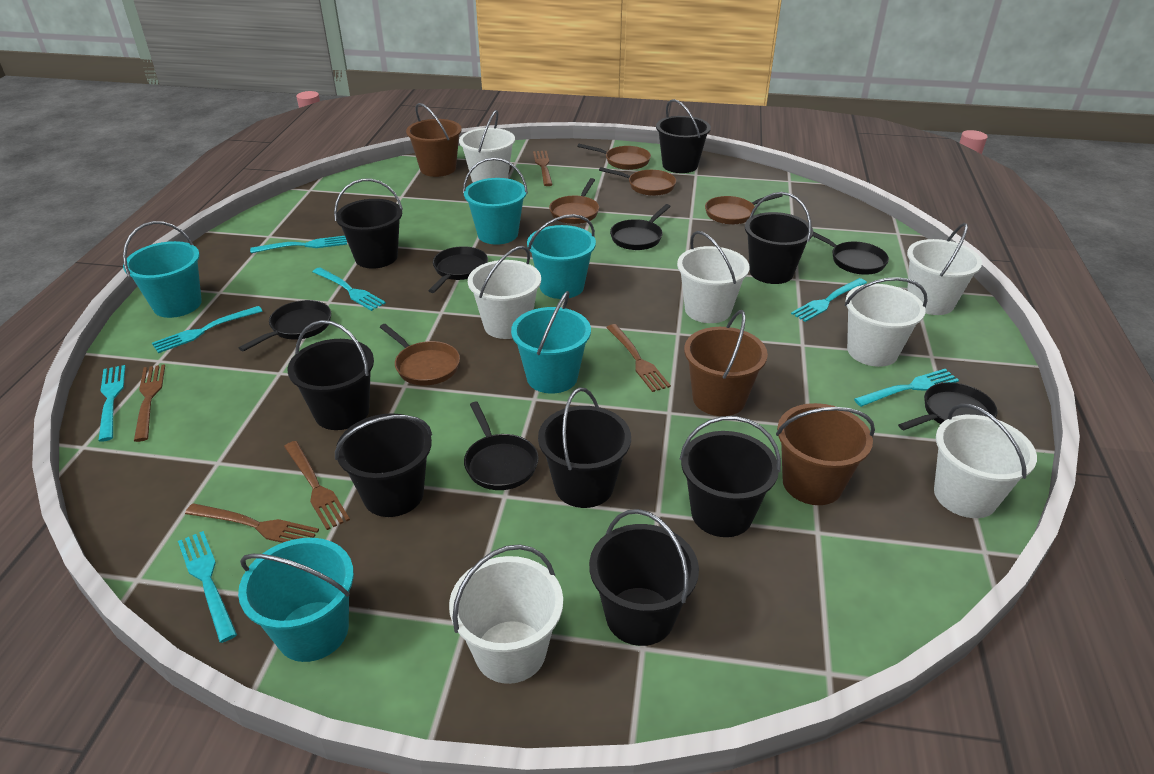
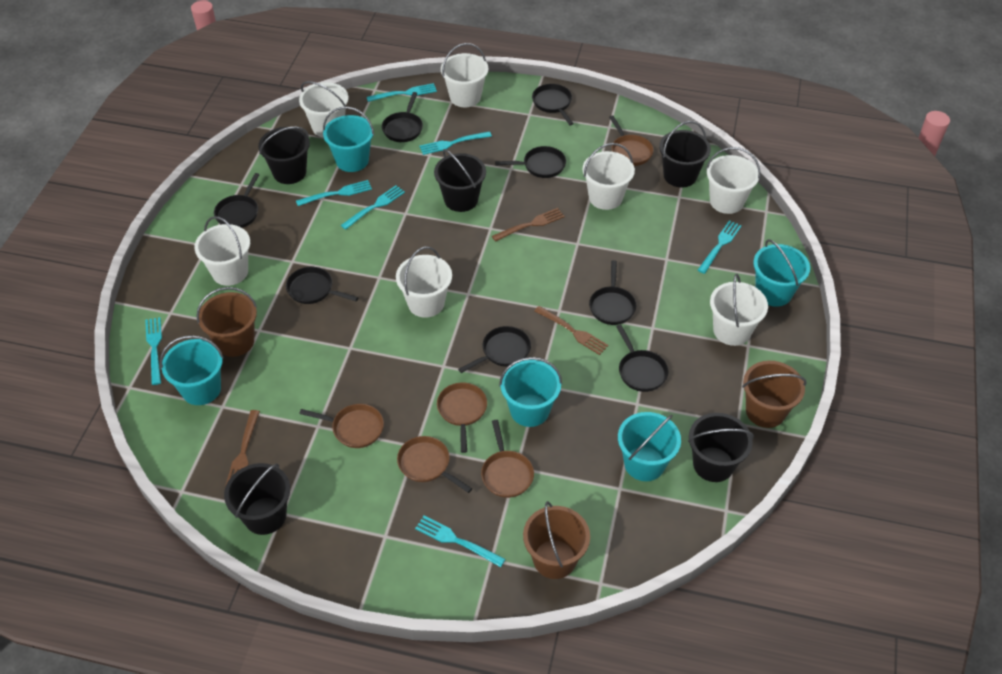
black bucket: 8 -> 5
black pan: 6 -> 8
brown fork: 5 -> 3

